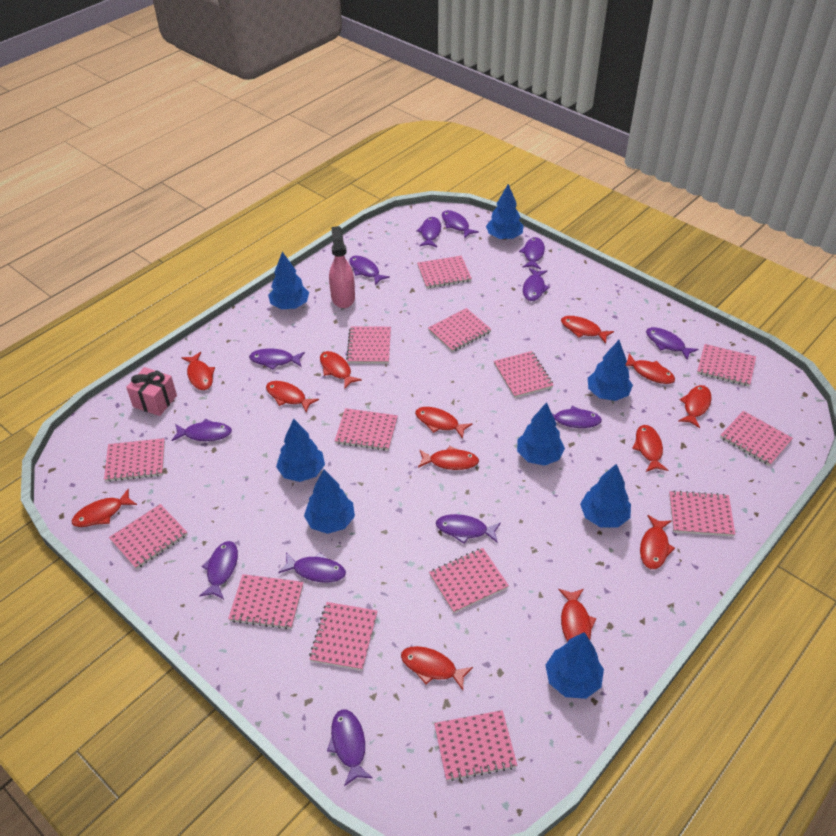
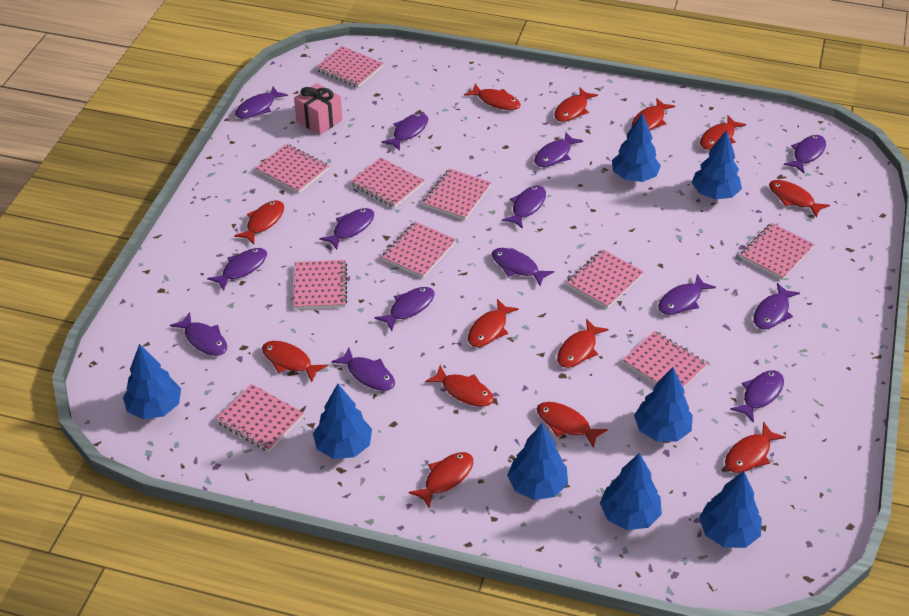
pink notebook: 14 -> 10
pink spray bottle: 1 -> 0
purple fish: 13 -> 14

